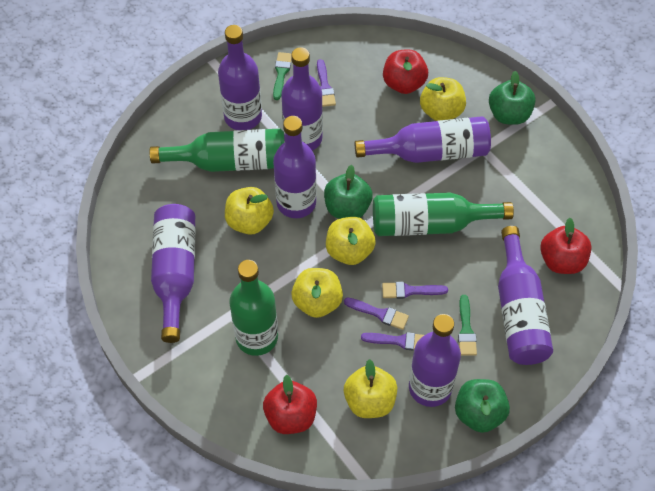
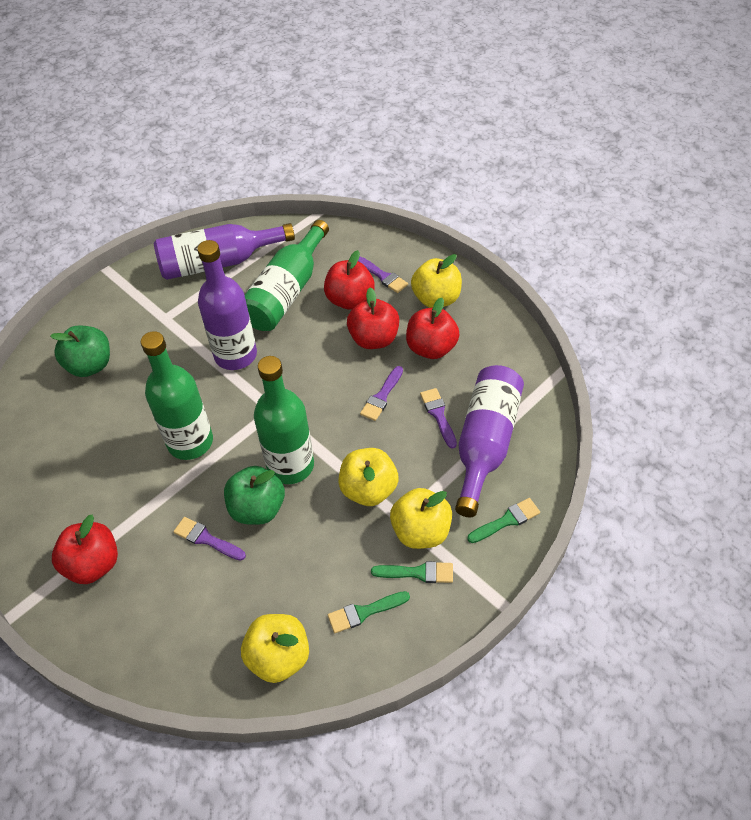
green apple: 3 -> 2
green brush: 2 -> 3
purple bottle: 7 -> 3
red apple: 3 -> 4
yellow apple: 5 -> 4

